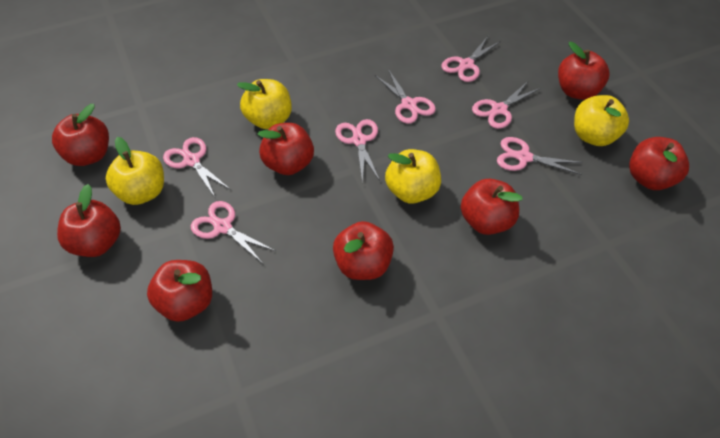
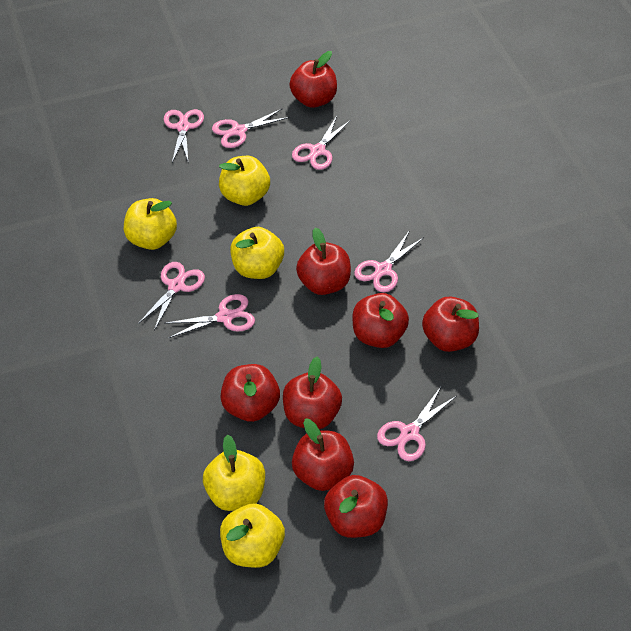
yellow apple: 4 -> 5

